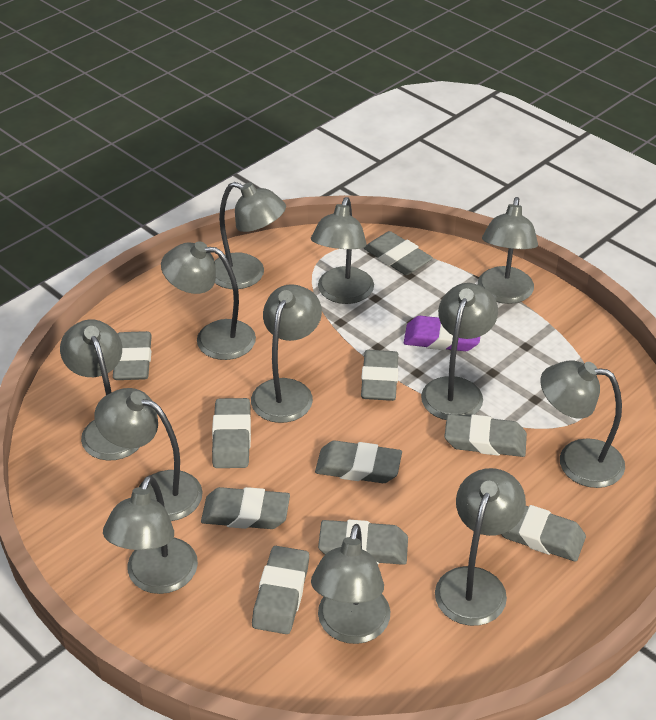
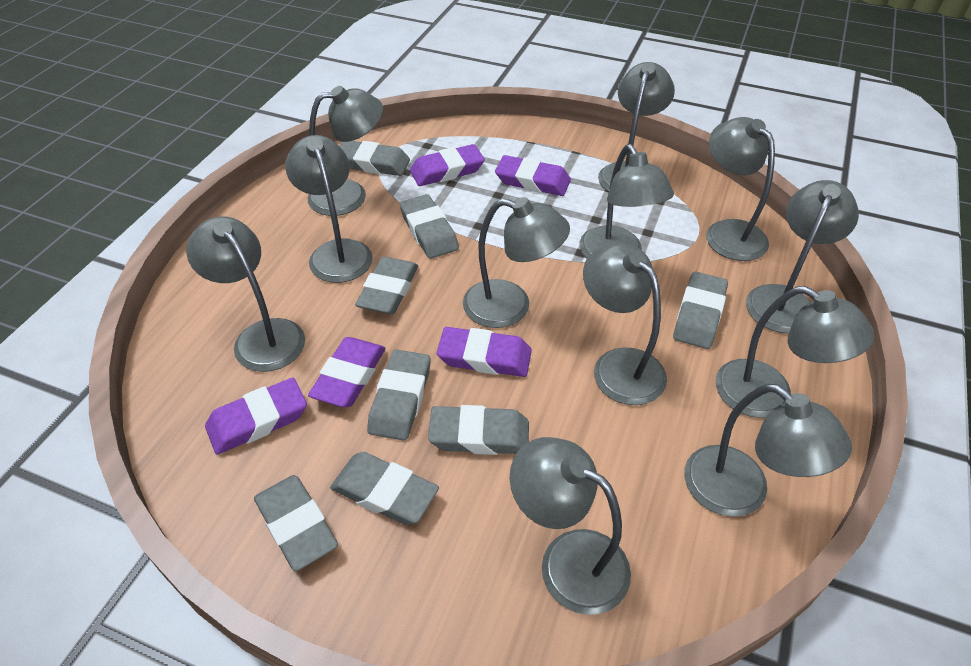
grey eraser: 10 -> 8
purple eraser: 1 -> 5

